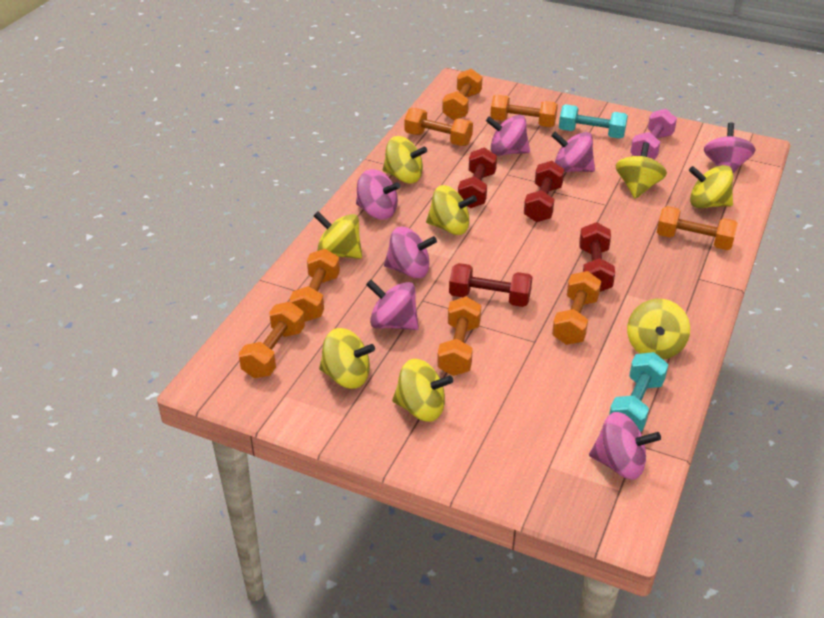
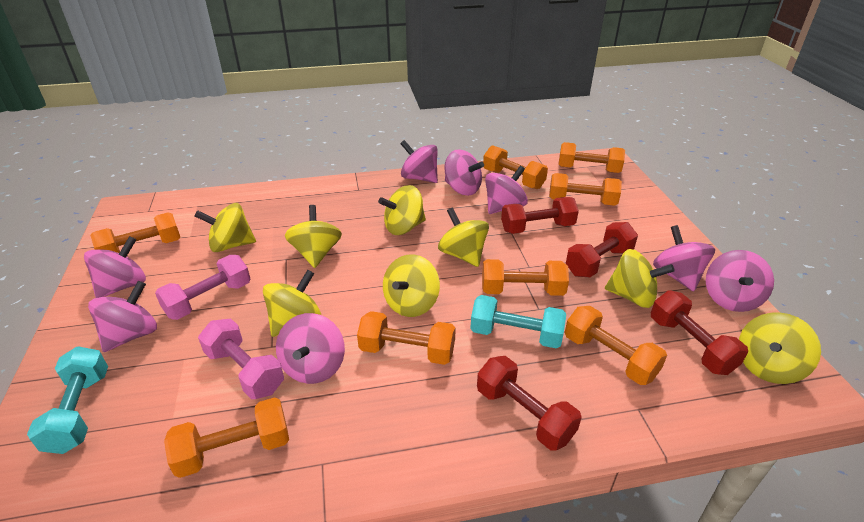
pink dumbbell: 1 -> 2
pink spinning top: 7 -> 8

